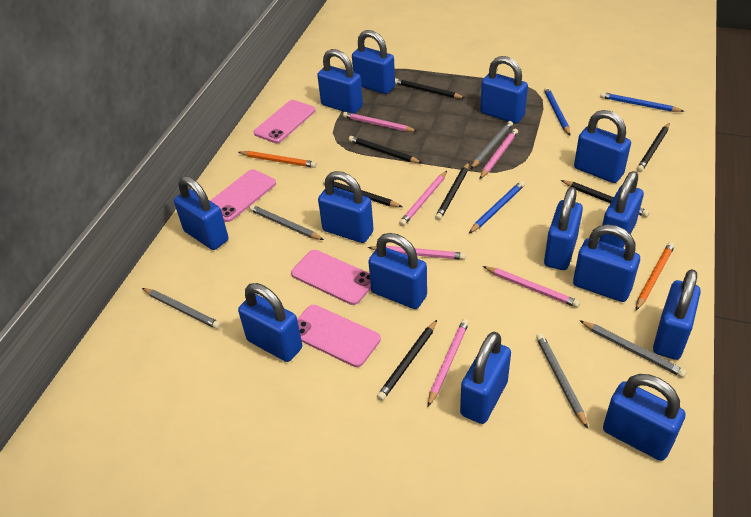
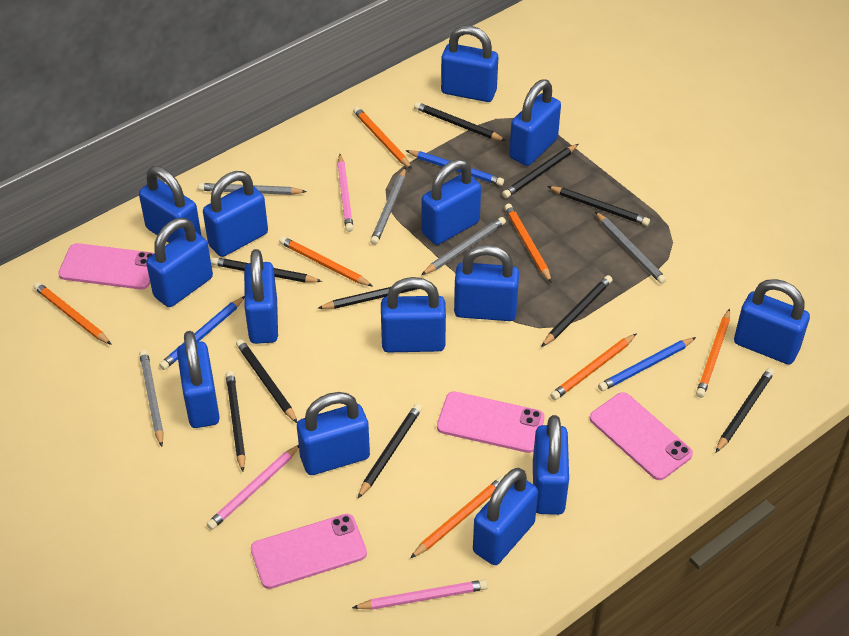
black pencil: 7 -> 10
orange pencil: 2 -> 7
pink pencil: 6 -> 3

